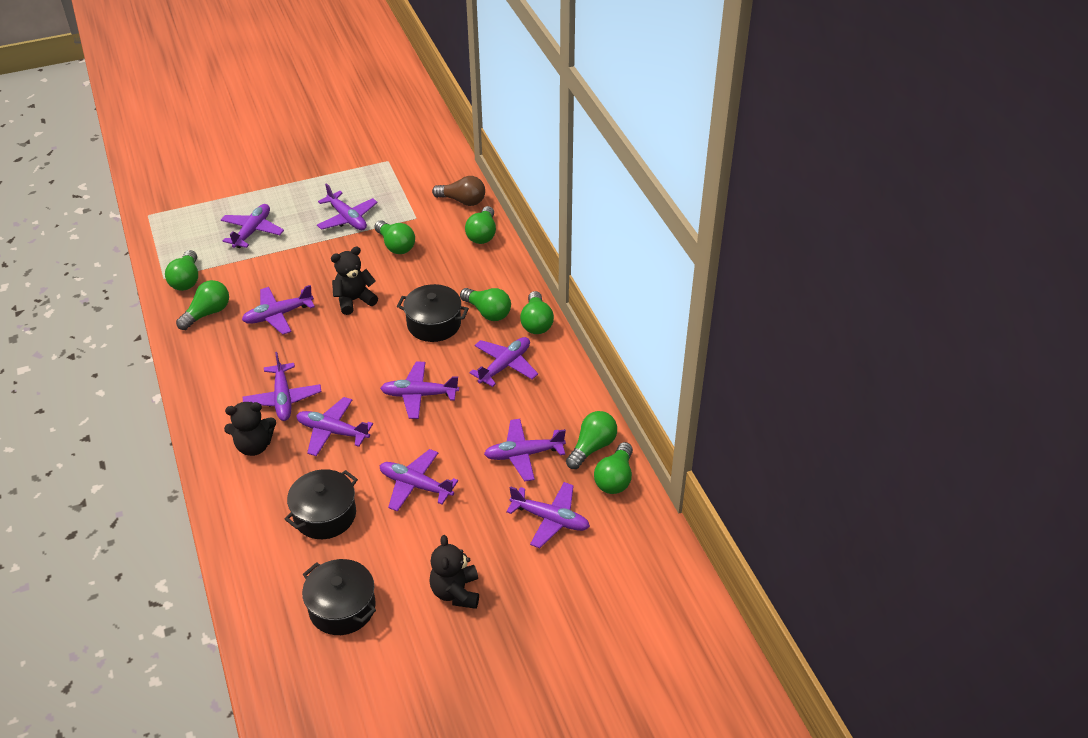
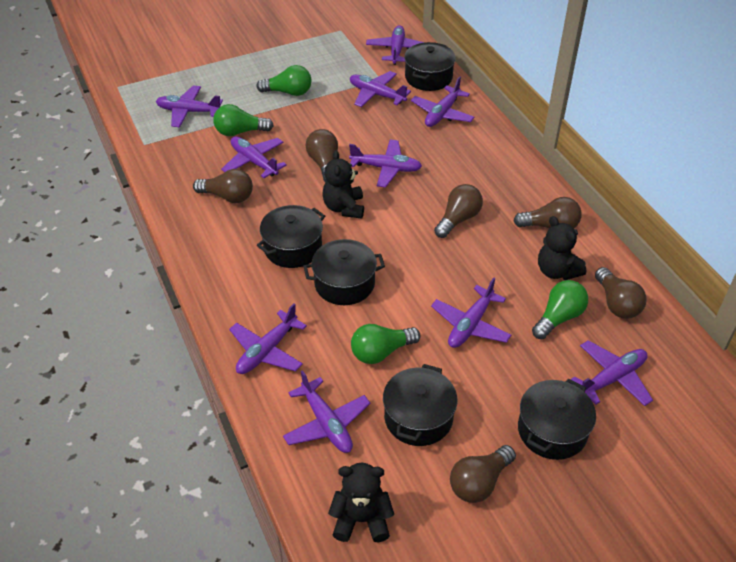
black pot: 3 -> 5
brown light bulb: 1 -> 6
green light bulb: 8 -> 4

